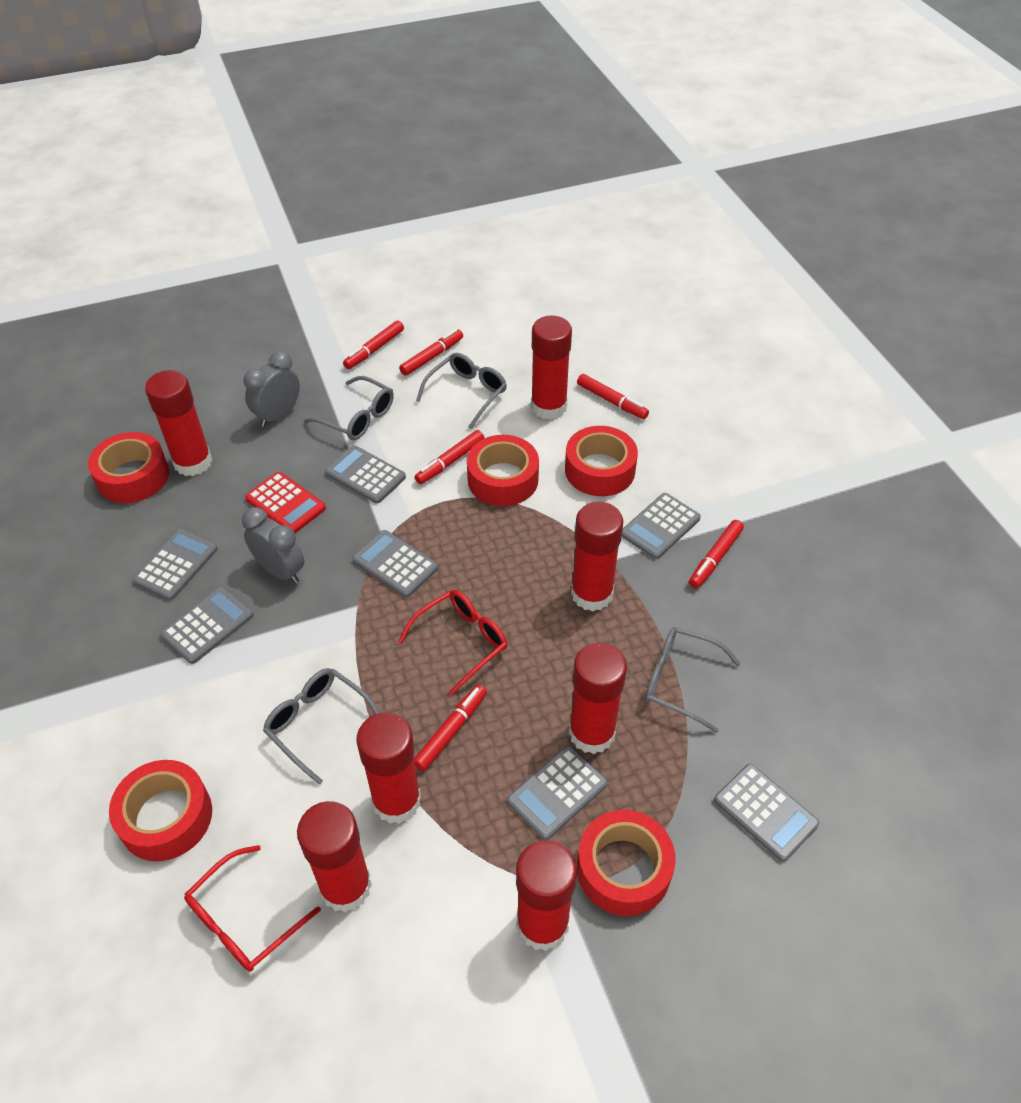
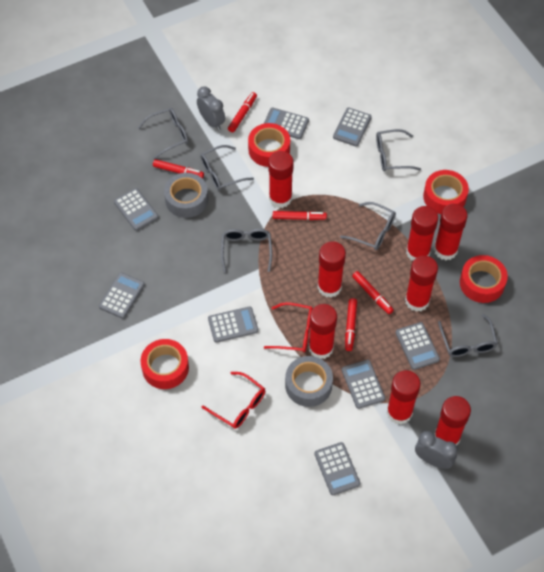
grey calculator: 7 -> 8
grey glasses: 4 -> 6
grey tape: 0 -> 2
red calculator: 1 -> 0
red glue stick: 7 -> 8
red marker: 6 -> 5
red tape: 5 -> 4

